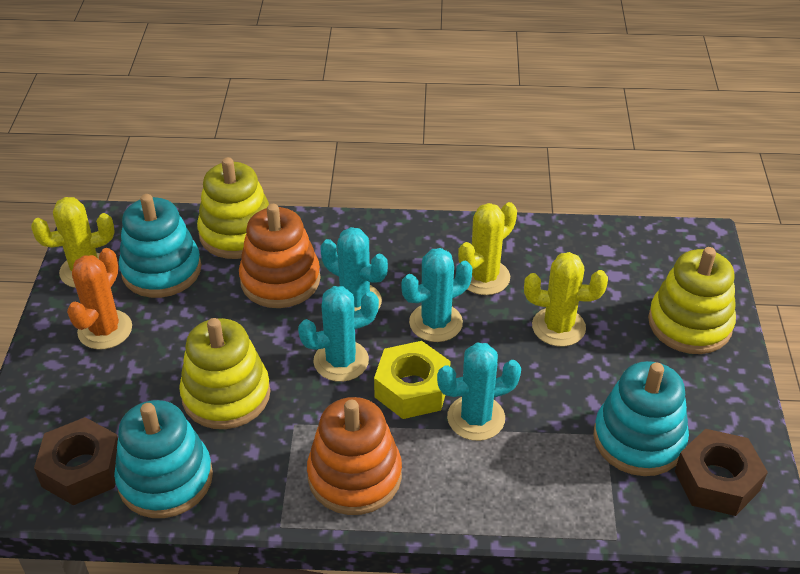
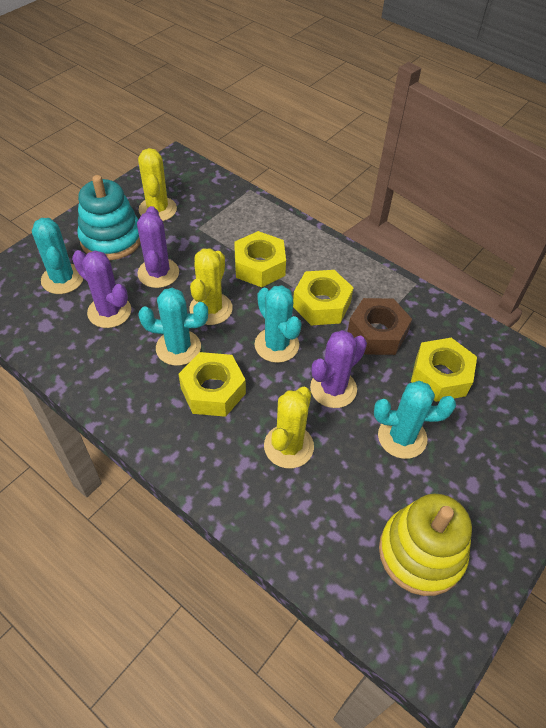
brown nut: 2 -> 1
orange cactus: 1 -> 0
orange stacking toy: 2 -> 0
purple cactus: 0 -> 3
turquoise stacking toy: 3 -> 1
yellow nut: 1 -> 4
yellow stacking toy: 3 -> 1

